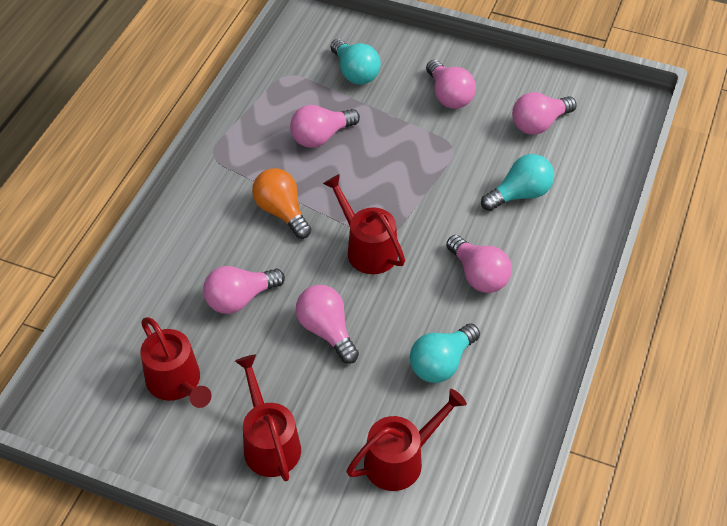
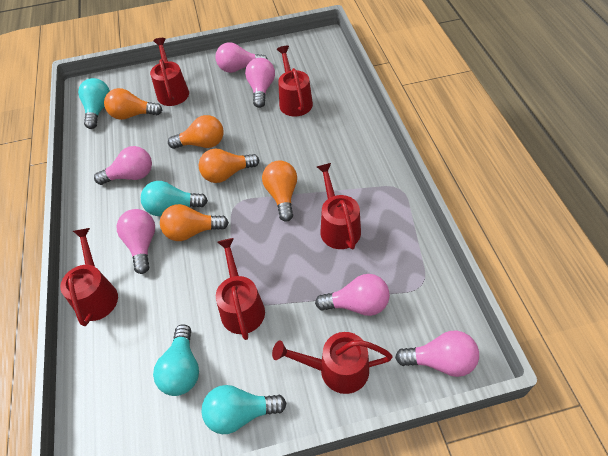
orange light bulb: 1 -> 5
red watering can: 4 -> 6
turquoise light bulb: 3 -> 4

